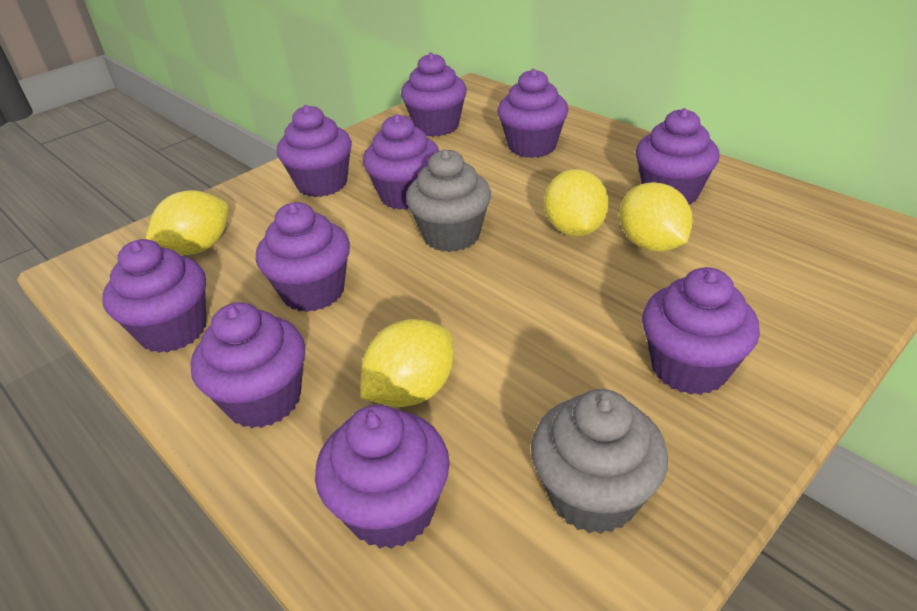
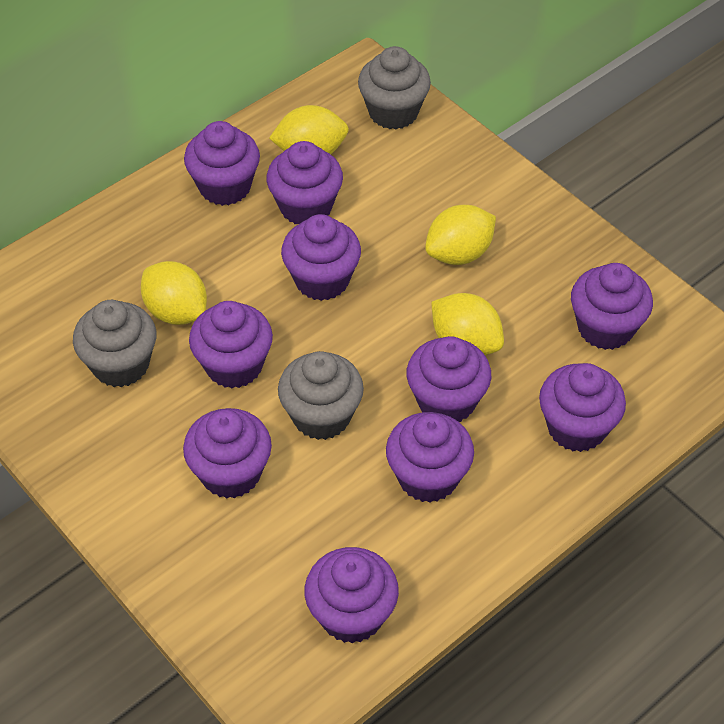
grey cupcake: 2 -> 3

